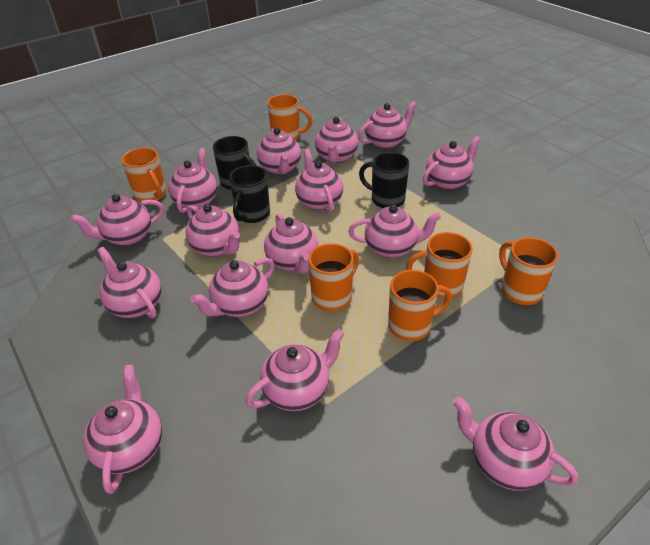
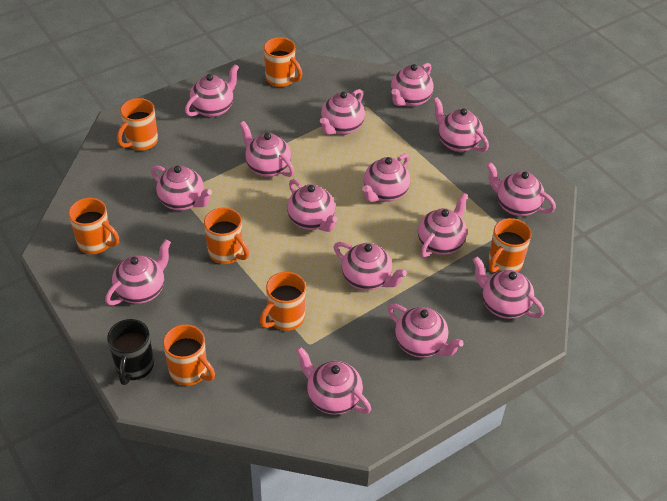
black mug: 3 -> 1
orange mug: 6 -> 7

